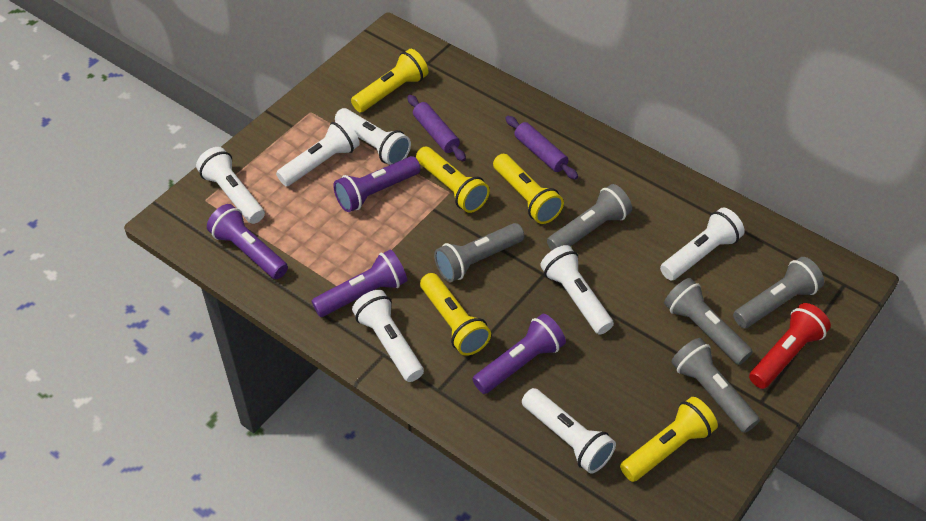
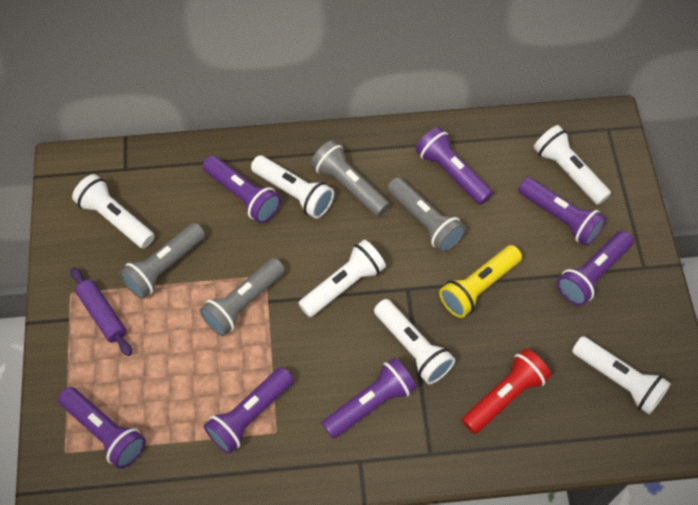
grey flashlight: 5 -> 4
purple flashlight: 4 -> 7
purple rolling pin: 2 -> 1
white flashlight: 7 -> 6
yellow flashlight: 5 -> 1

